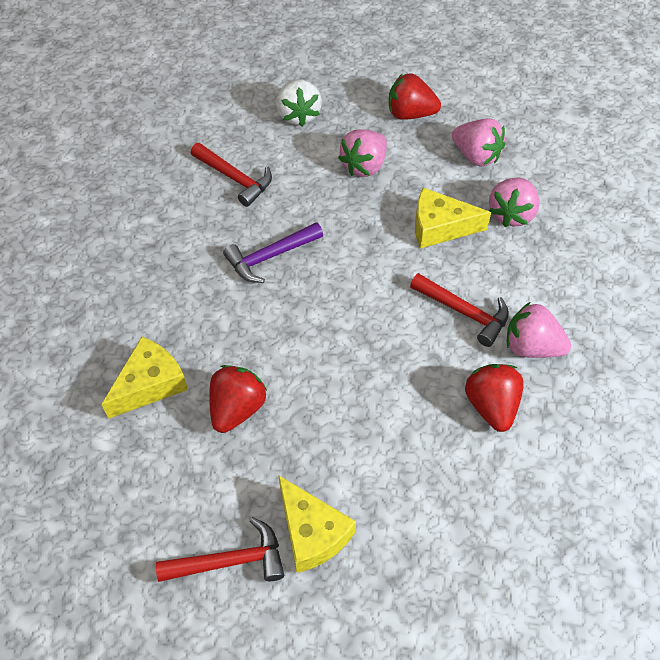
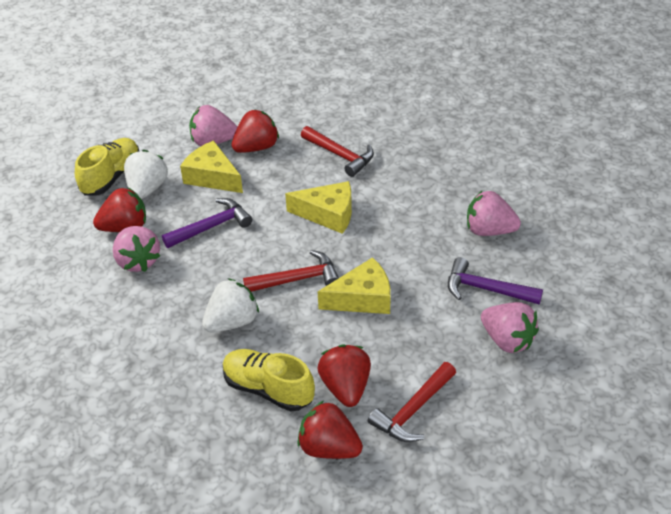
purple hammer: 1 -> 2
red strawberry: 3 -> 4
white strawberry: 1 -> 2
yellow shoe: 0 -> 2

